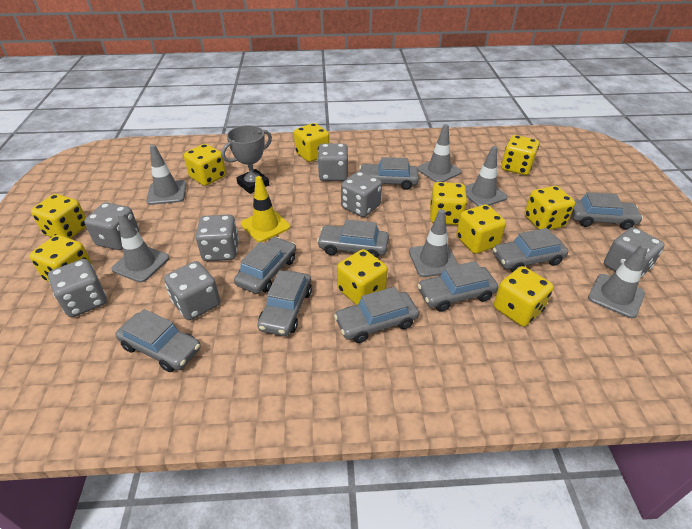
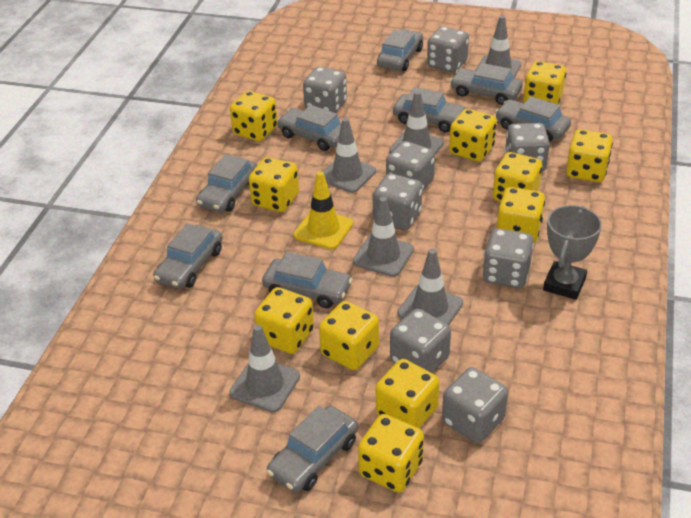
grey dice: 7 -> 8
yellow dice: 10 -> 11

